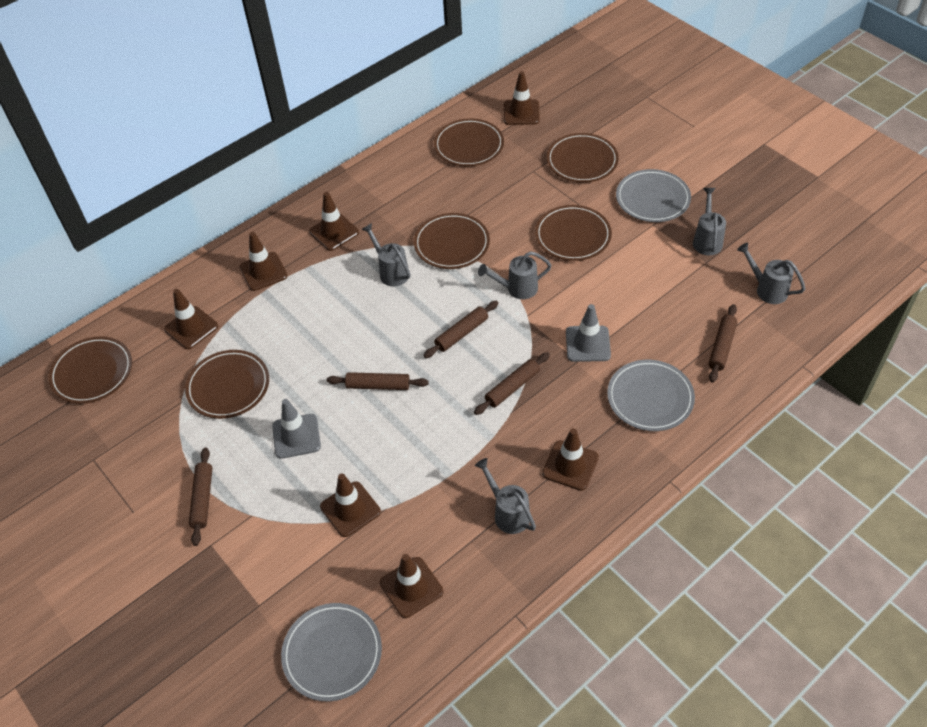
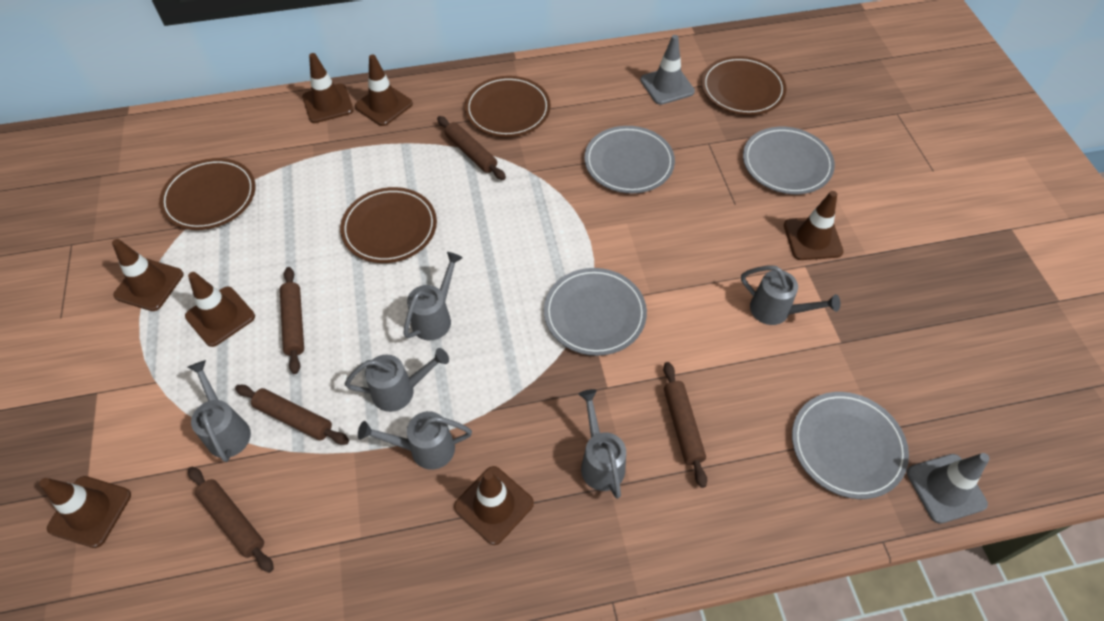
brown plate: 6 -> 4
grey plate: 3 -> 4
grey watering can: 5 -> 6

